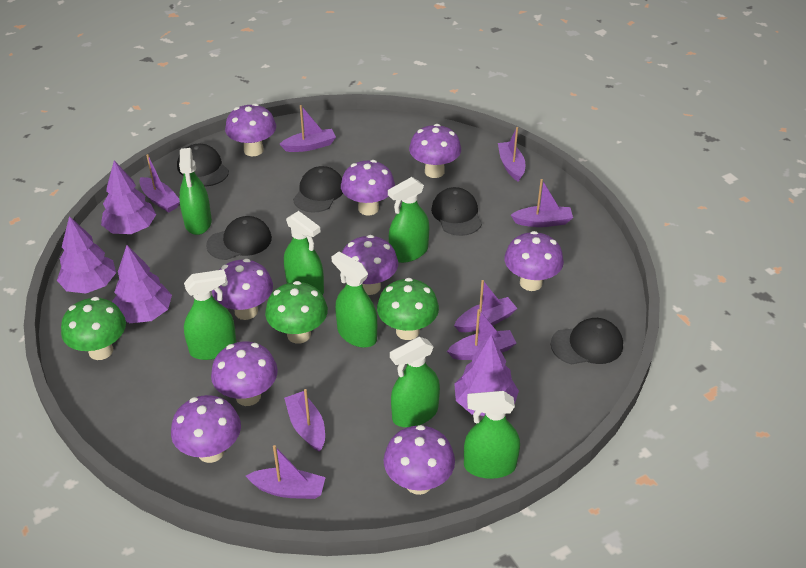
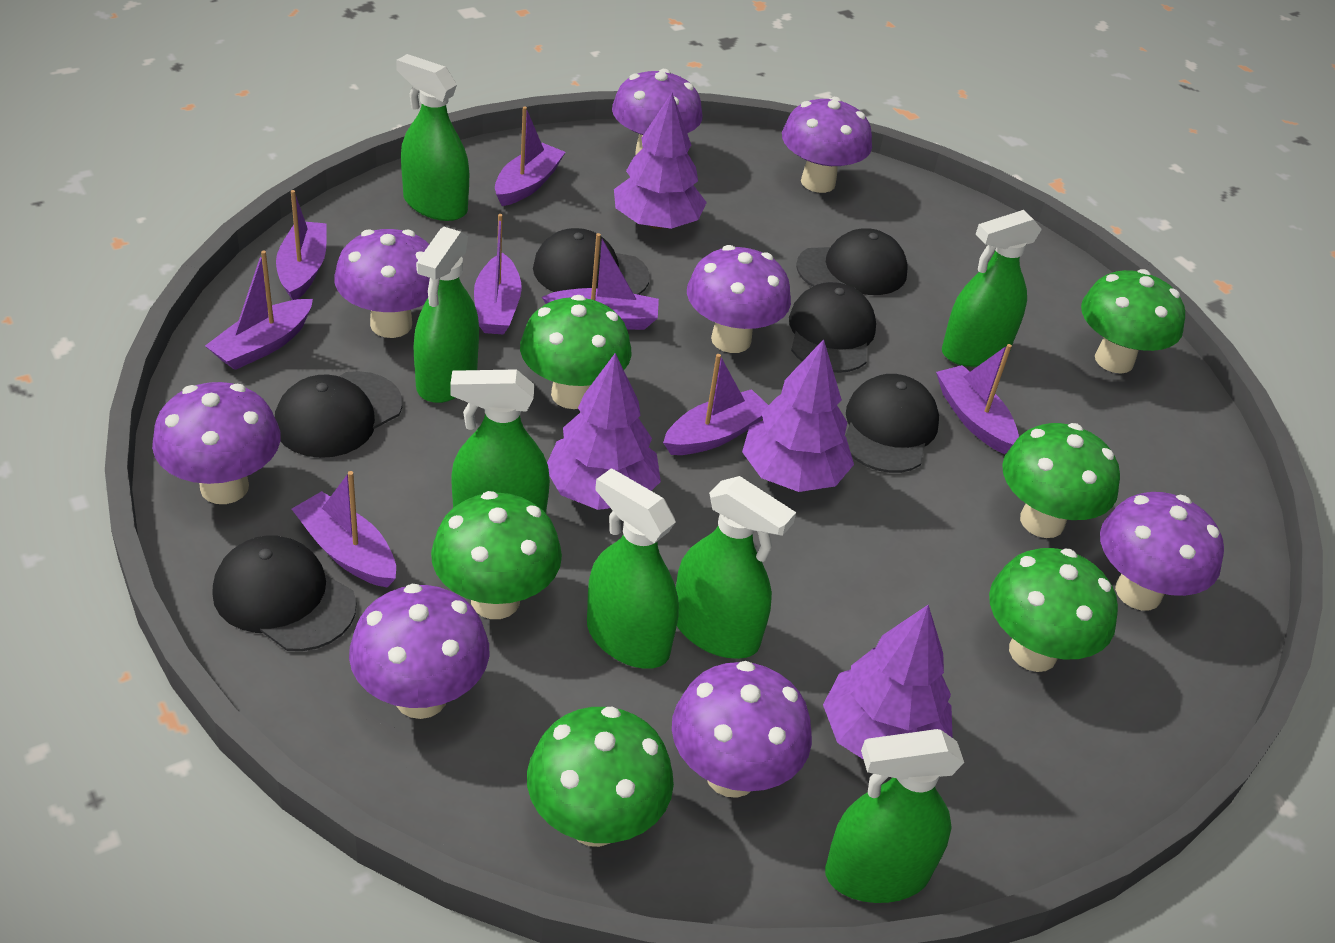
black cap: 5 -> 6
green mushroom: 3 -> 6
purple mushroom: 9 -> 8

